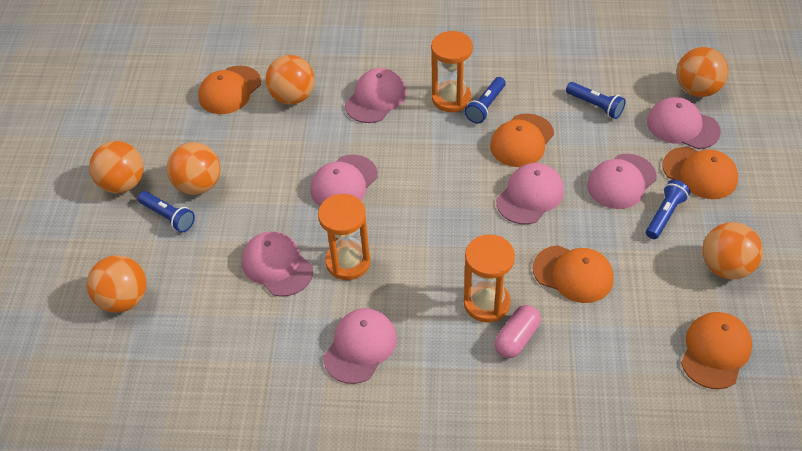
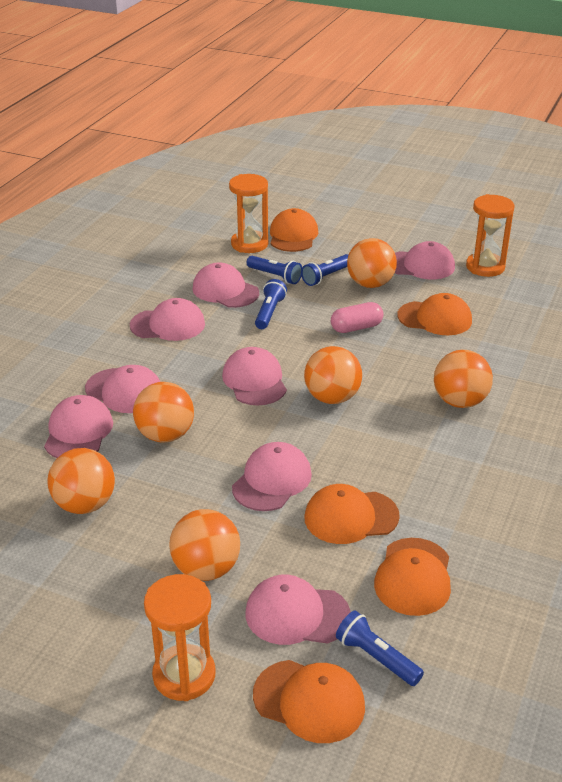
pink cap: 7 -> 8

